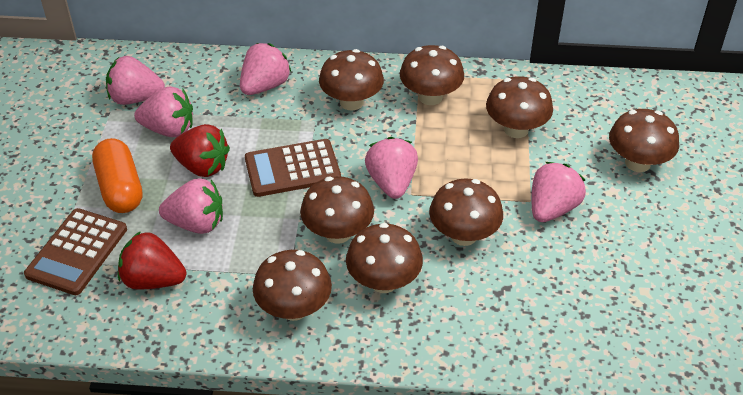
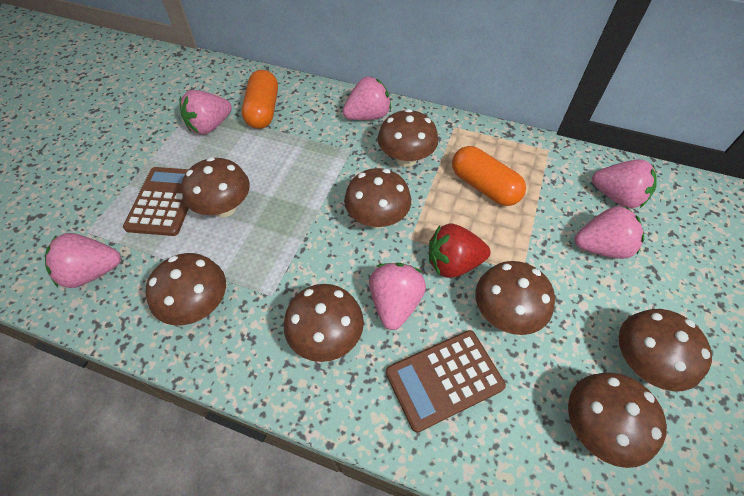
orange capsule: 1 -> 2
red strawberry: 2 -> 1

